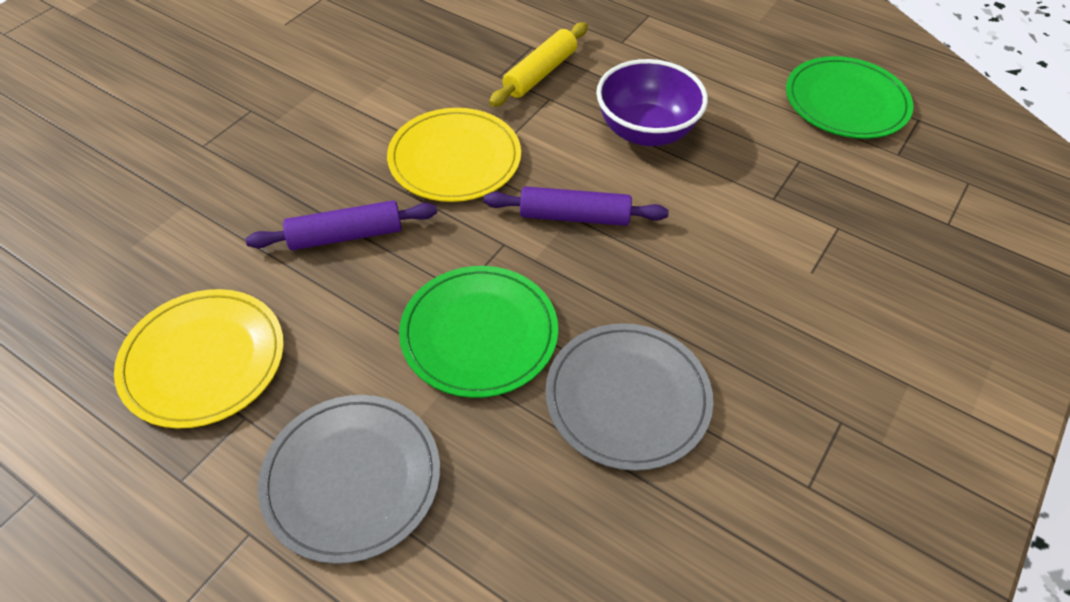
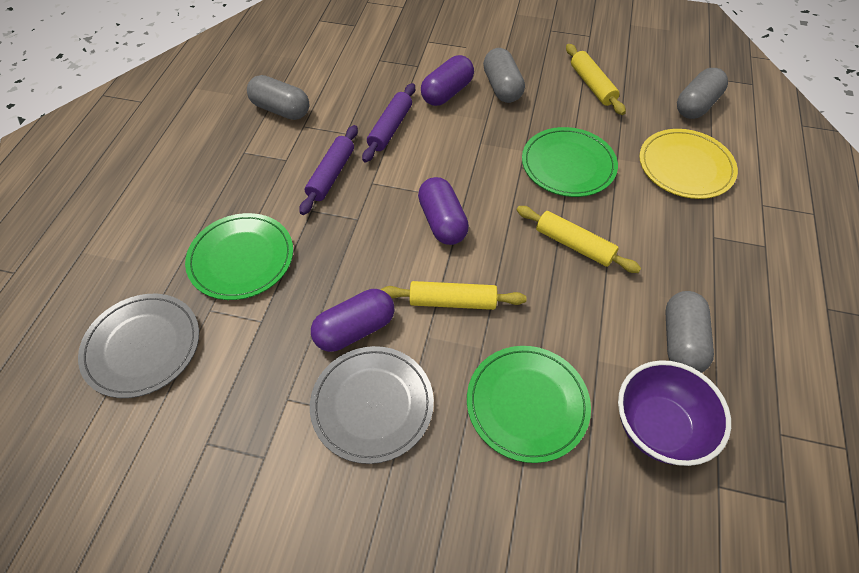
green plate: 2 -> 3
grey capsule: 0 -> 4
purple capsule: 0 -> 3
yellow plate: 2 -> 1
yellow rolling pin: 1 -> 3

